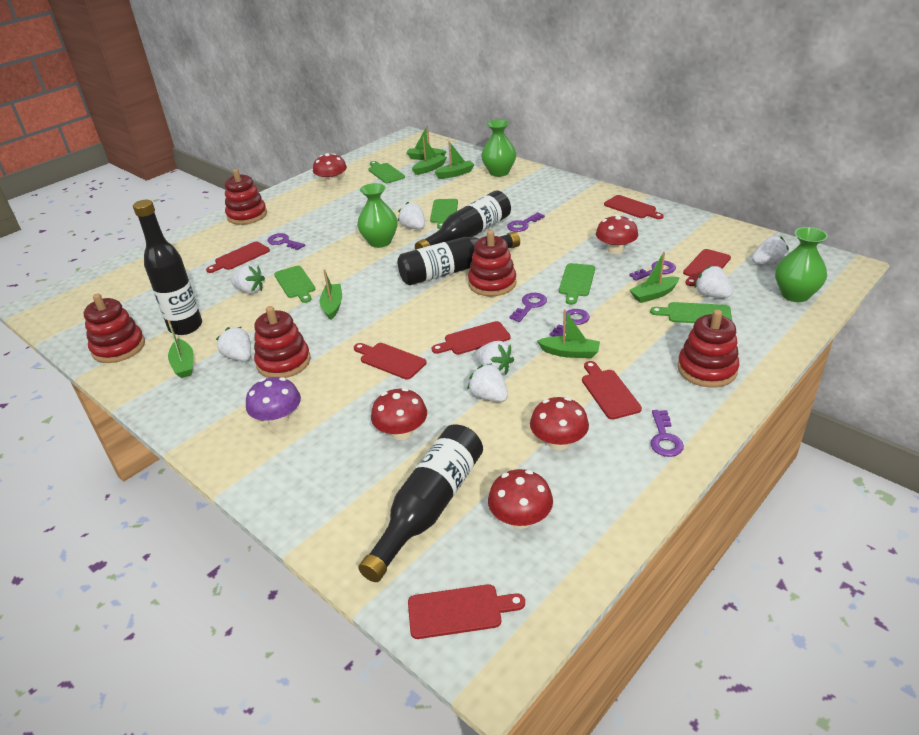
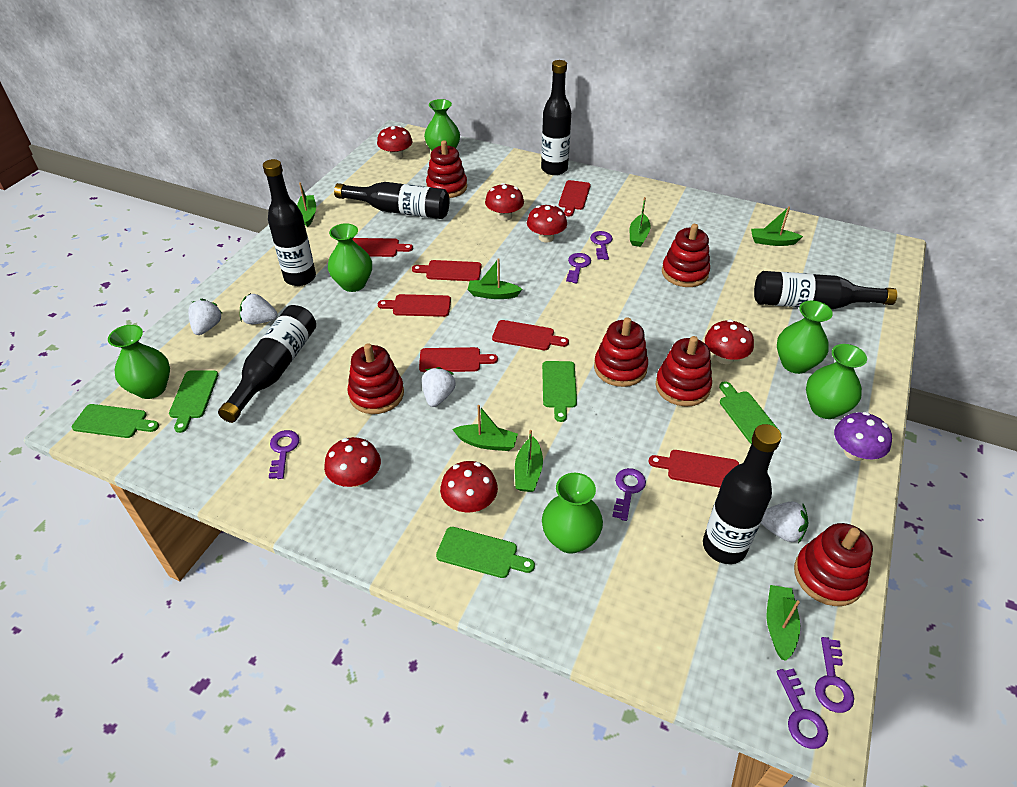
black bottle: 4 -> 6
green vase: 3 -> 6
red mushroom: 5 -> 6
red stacking toy: 5 -> 6
white strawberry: 7 -> 4

